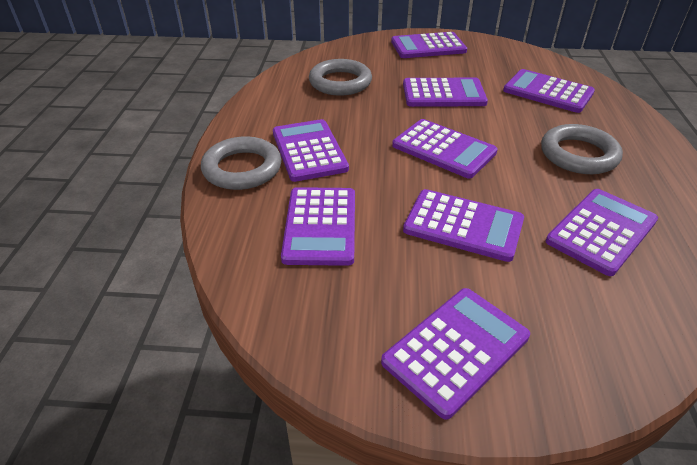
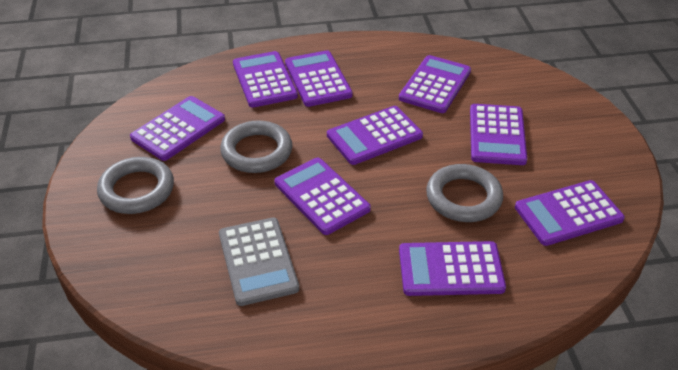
grey calculator: 0 -> 1

